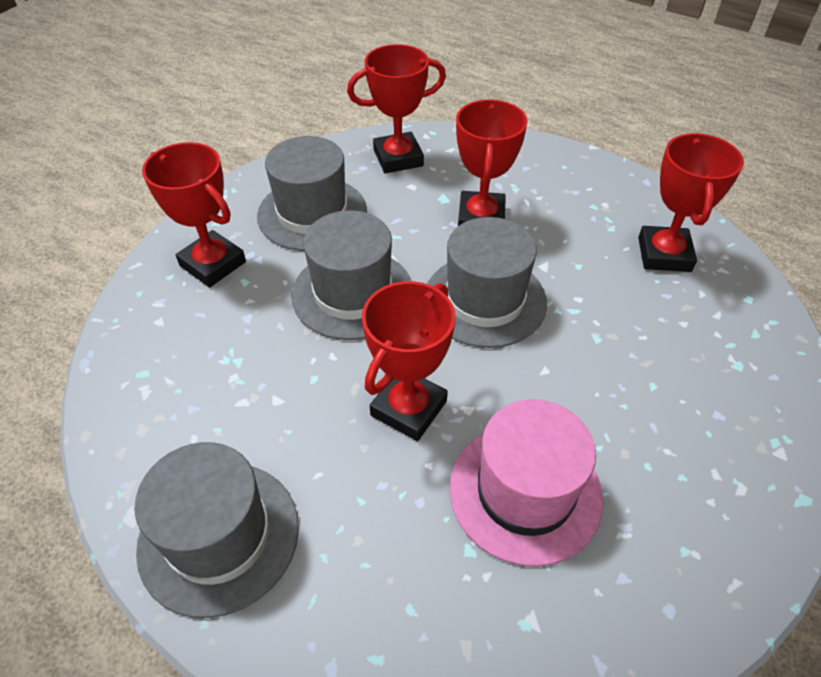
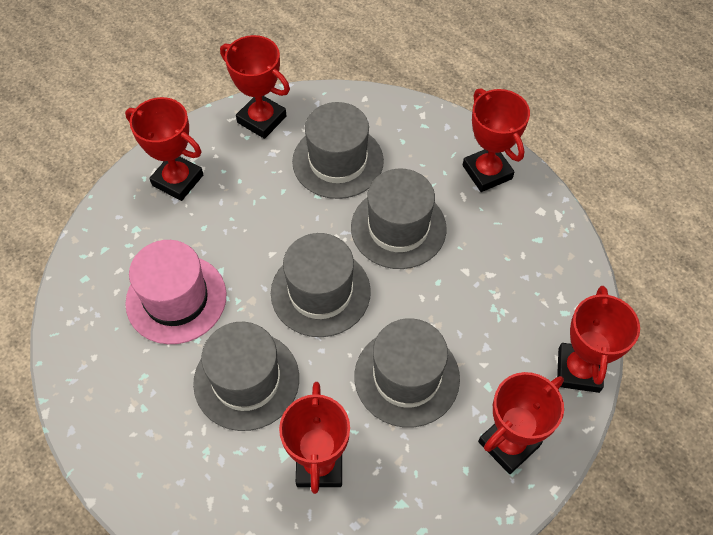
grey hat: 4 -> 5
red trophy: 5 -> 6

